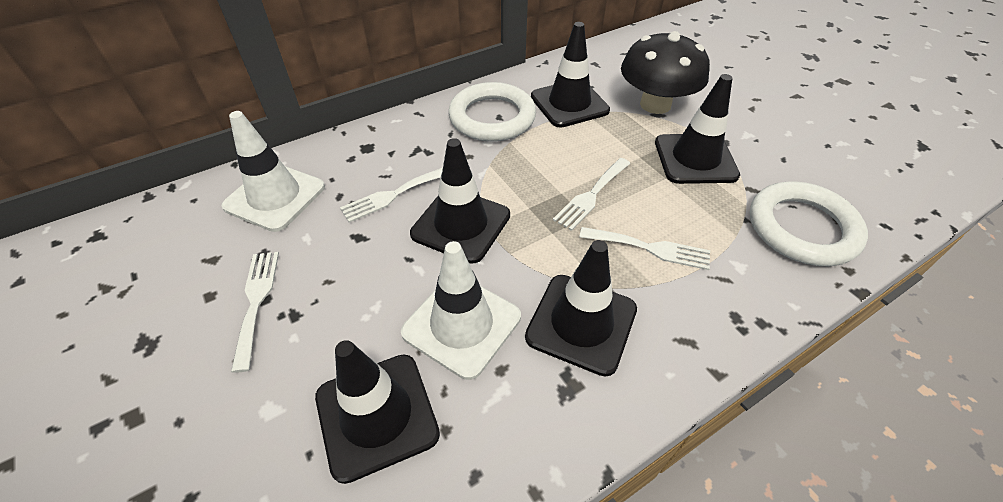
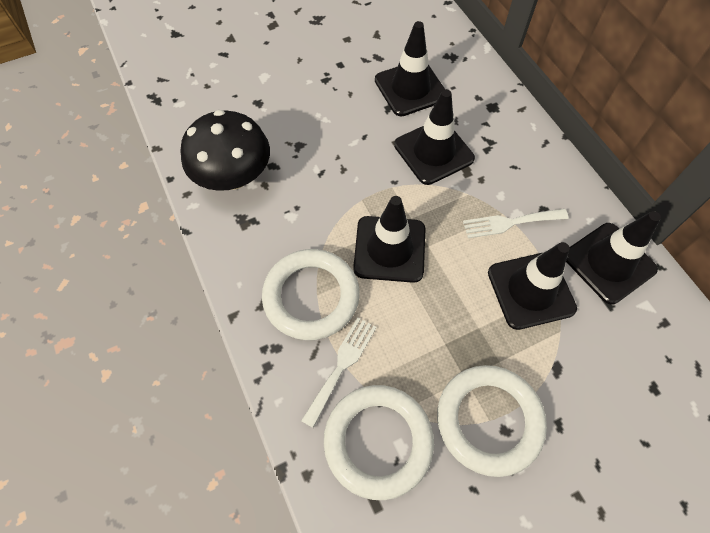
white fork: 4 -> 2
white ring: 2 -> 3
white traffic cone: 2 -> 0

